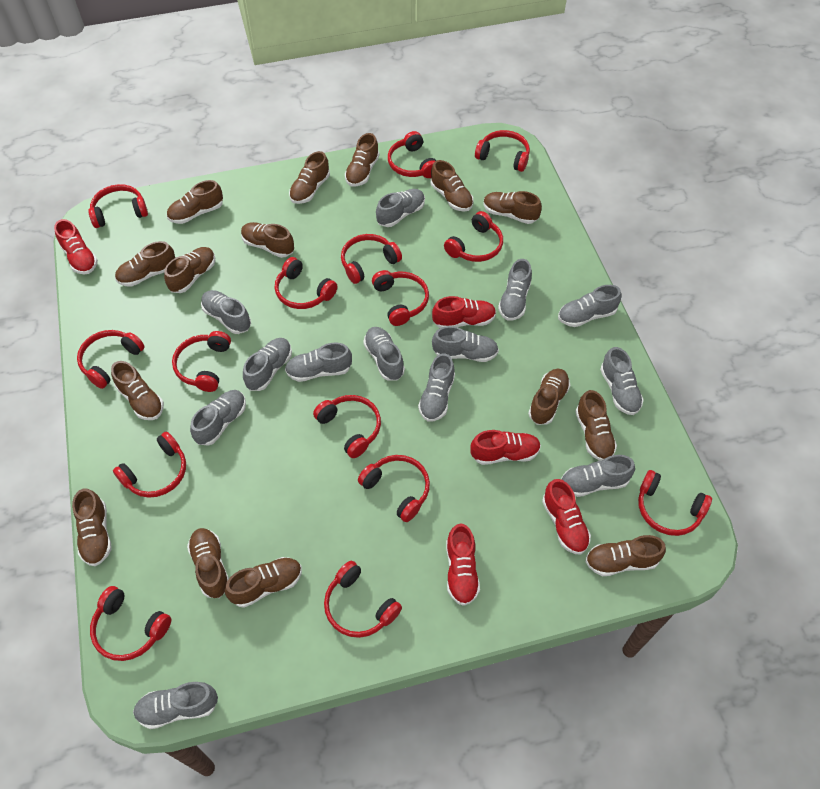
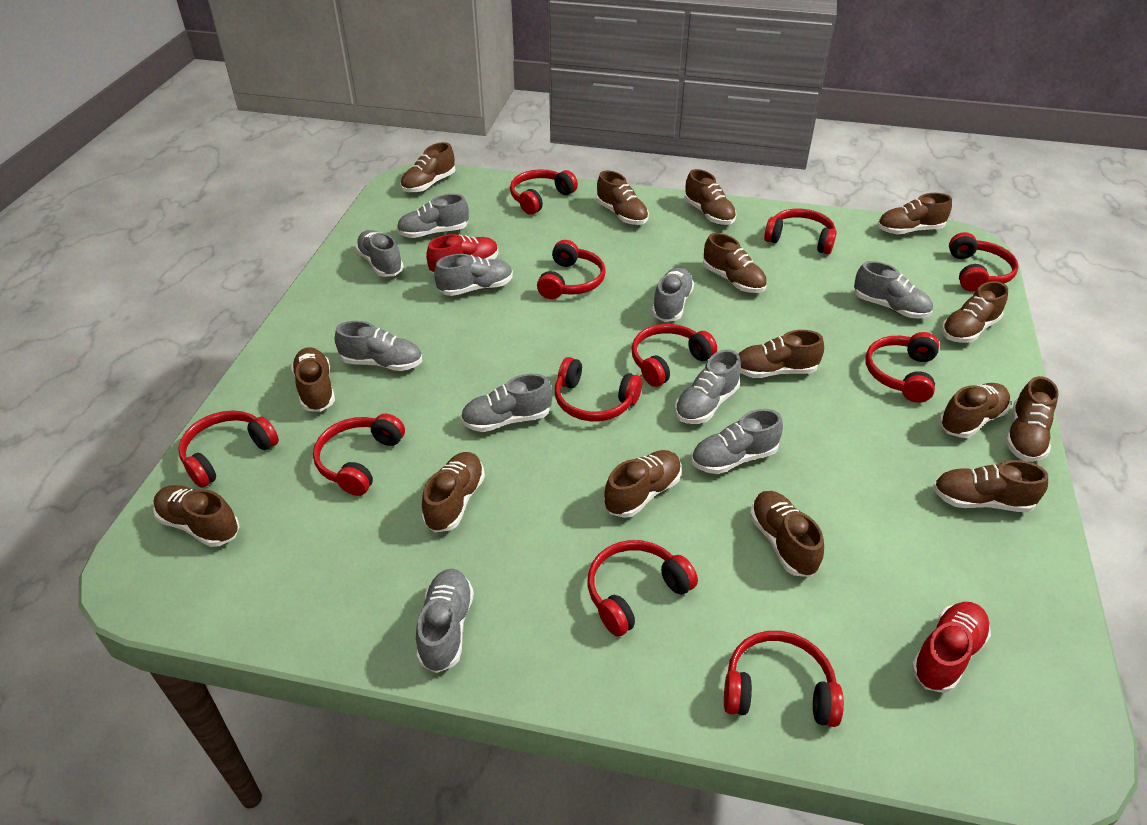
grey shoe: 13 -> 10
red headphones: 15 -> 11
red shoe: 5 -> 2

